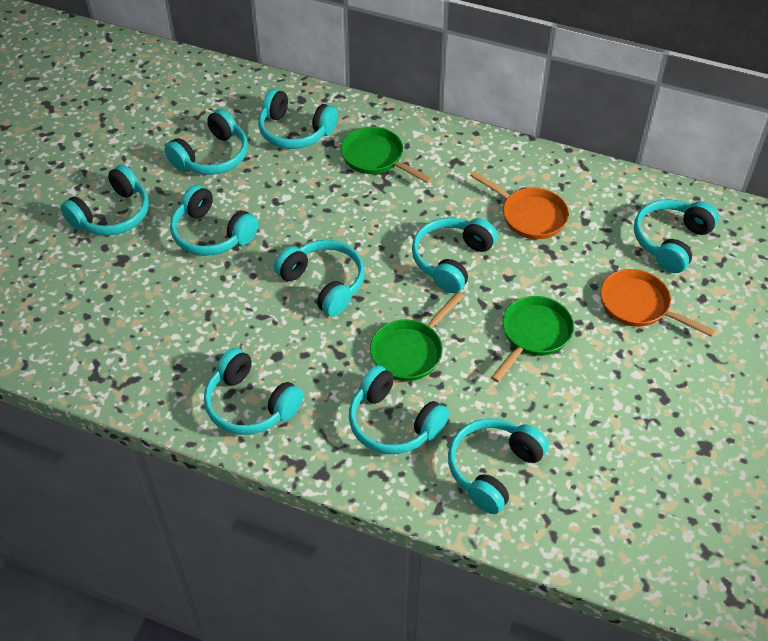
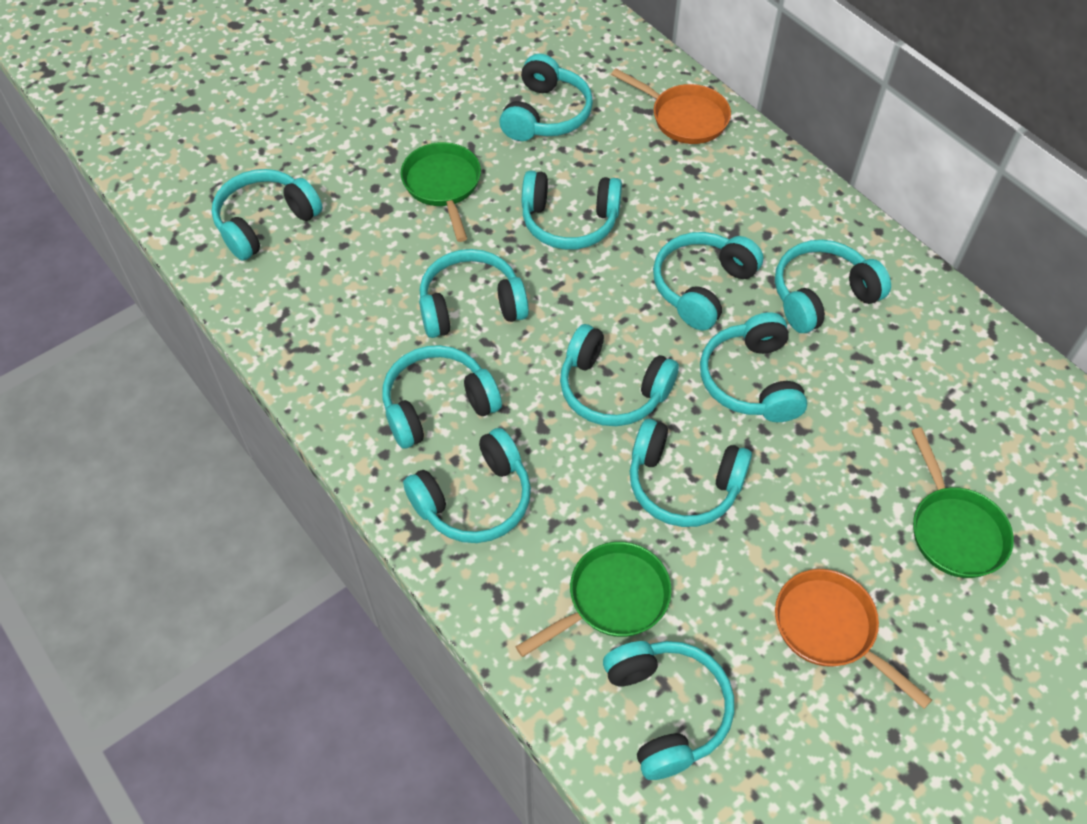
turquoise headphones: 10 -> 12

